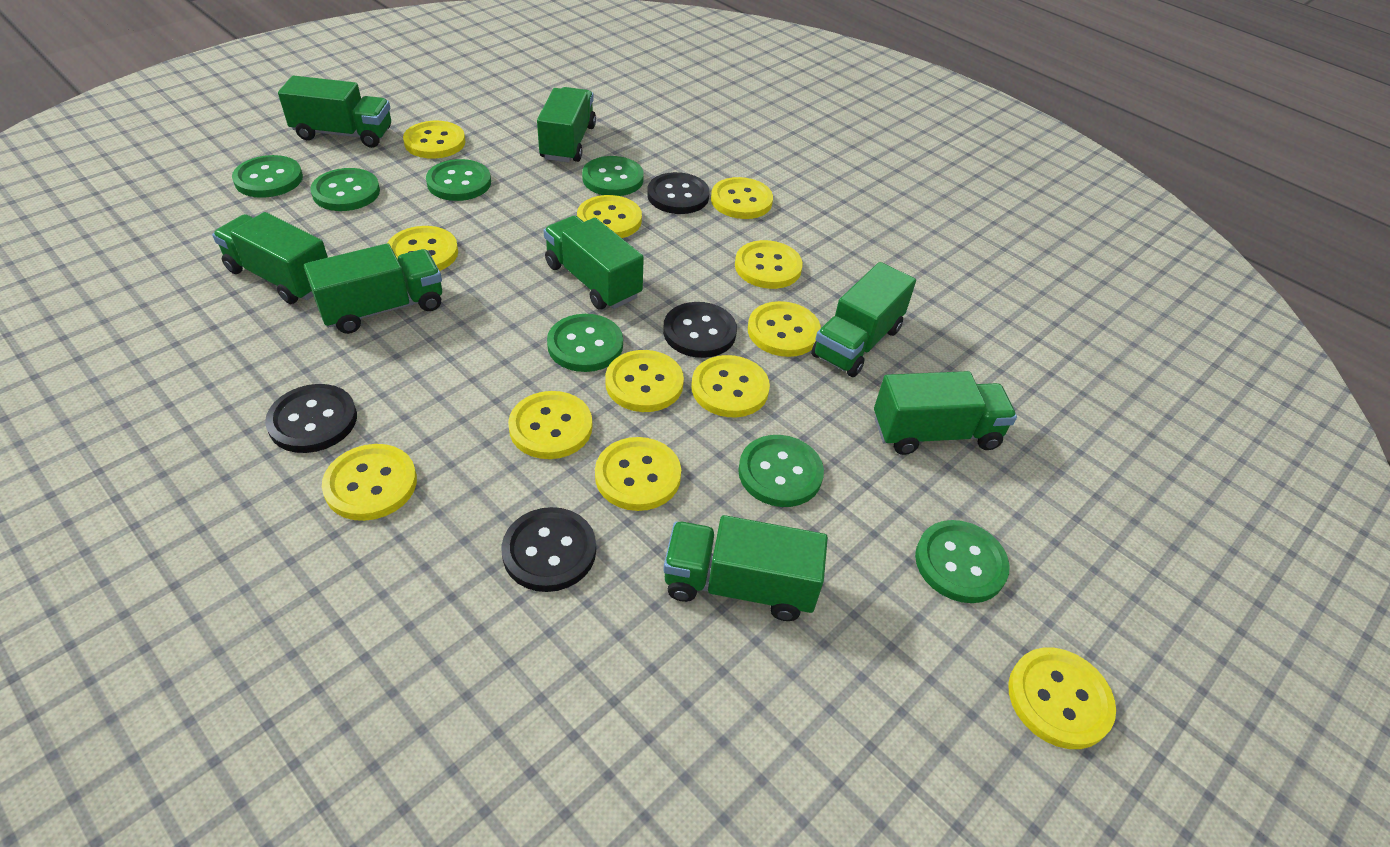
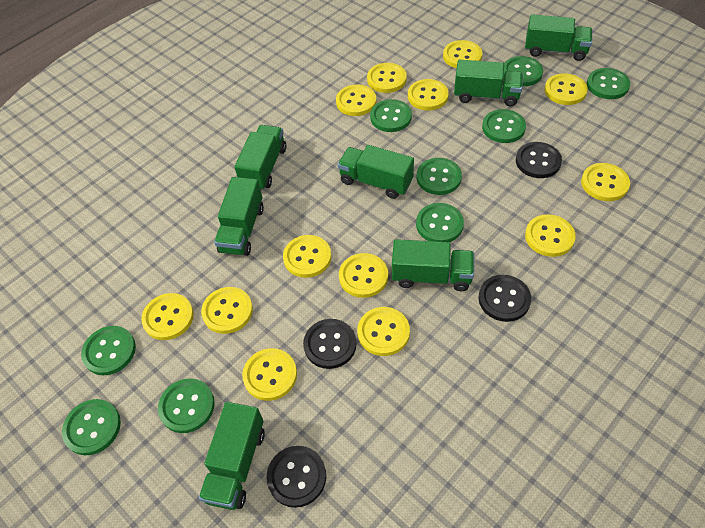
green button: 7 -> 9
green truck: 8 -> 7
yellow button: 12 -> 13

